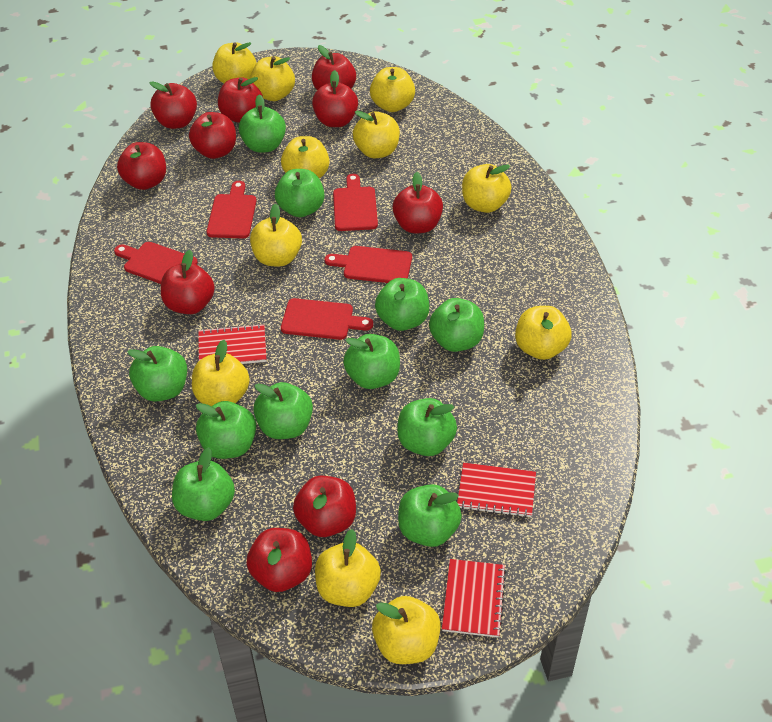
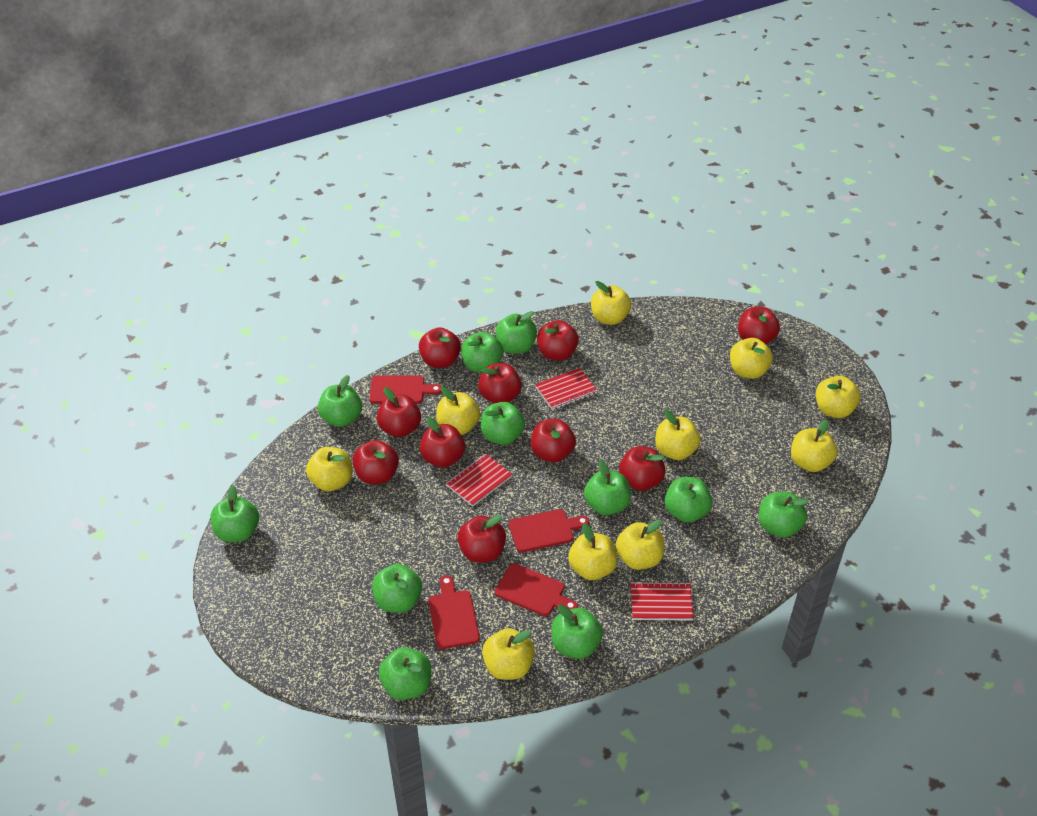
red cutting board: 5 -> 4
yellow apple: 11 -> 10

